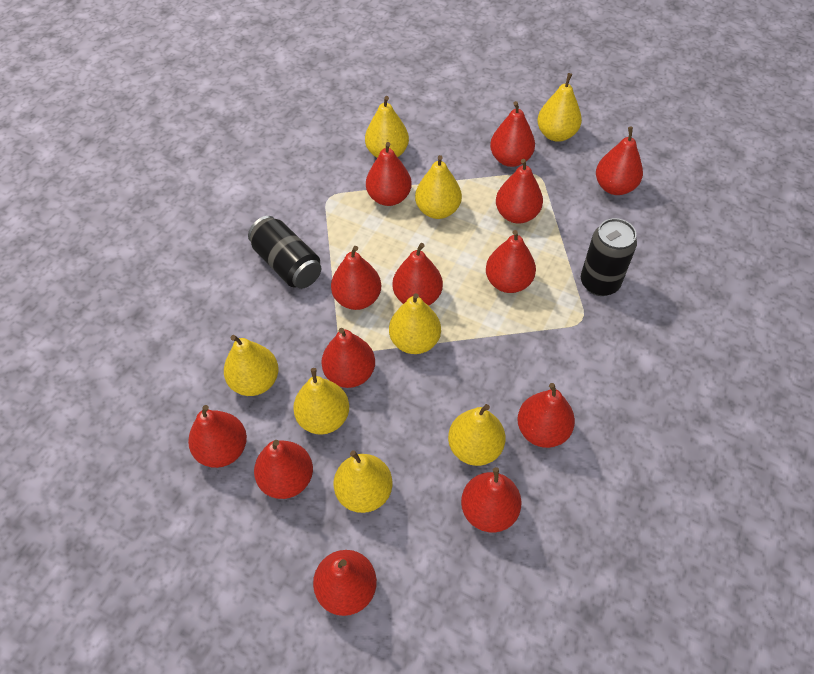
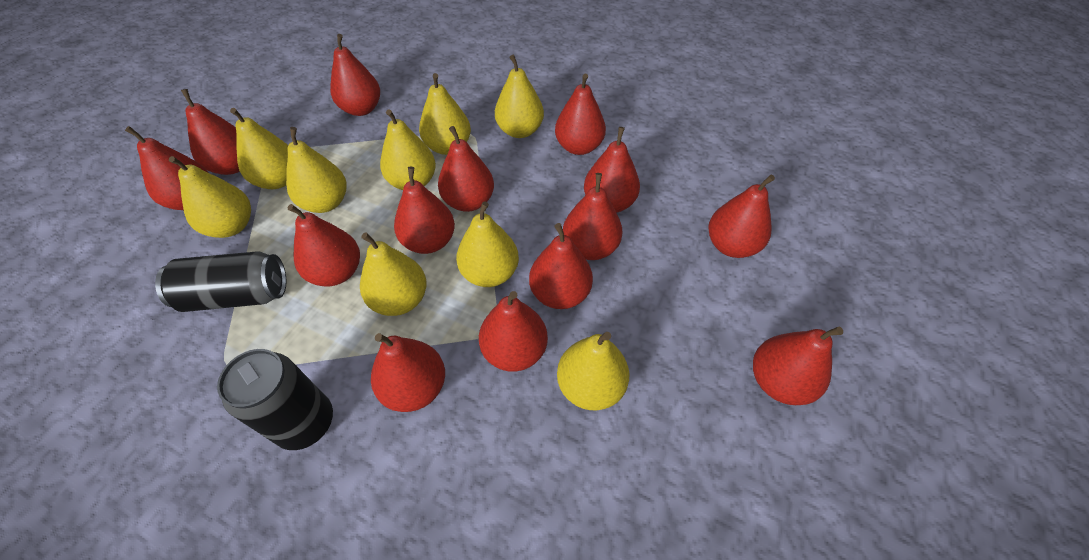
red pear: 13 -> 14
yellow pear: 8 -> 9

